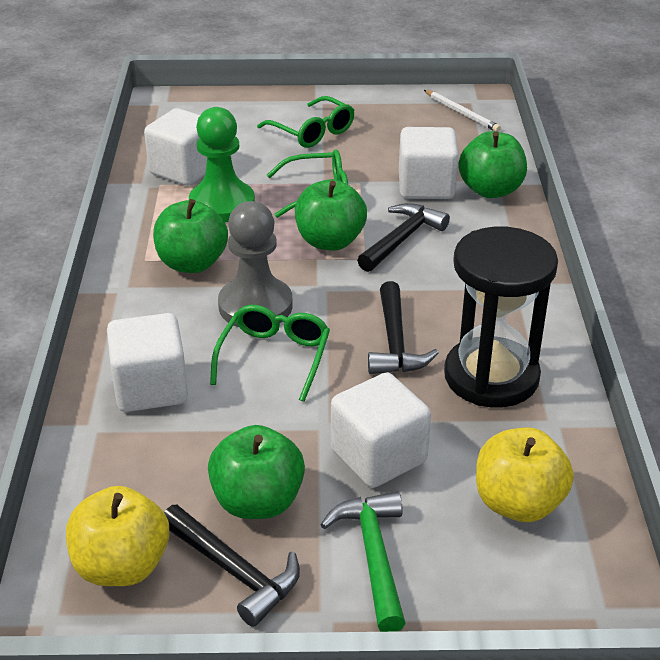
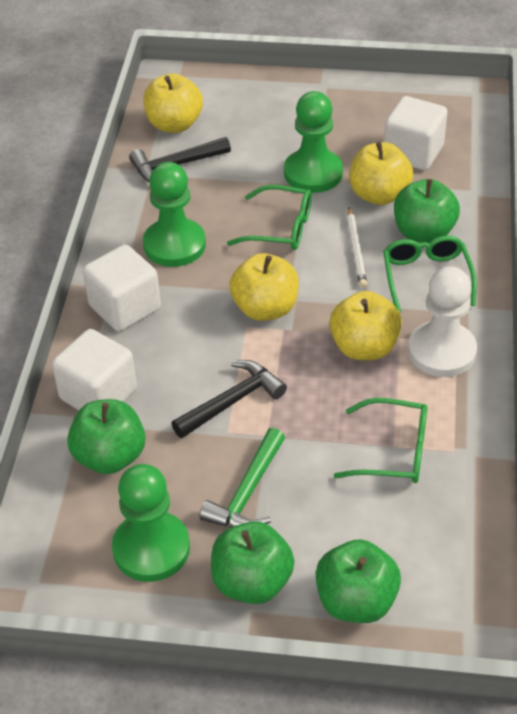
black hammer: 3 -> 2
black hourglass: 1 -> 0
green pawn: 1 -> 3
grey pawn: 1 -> 0
white cube: 4 -> 3
white pawn: 0 -> 1
yellow apple: 2 -> 4

